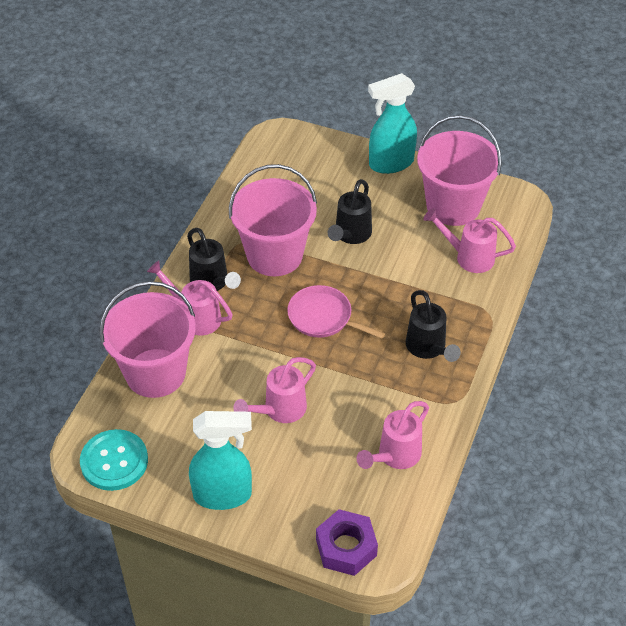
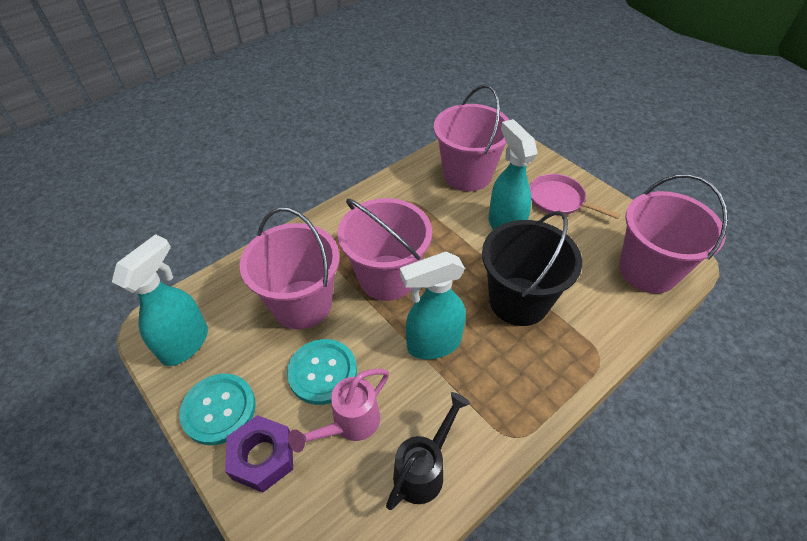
black bucket: 0 -> 1
black watering can: 3 -> 1
pink bucket: 3 -> 4
pink watering can: 4 -> 1
turquoise button: 1 -> 2
turquoise spray bottle: 2 -> 3

